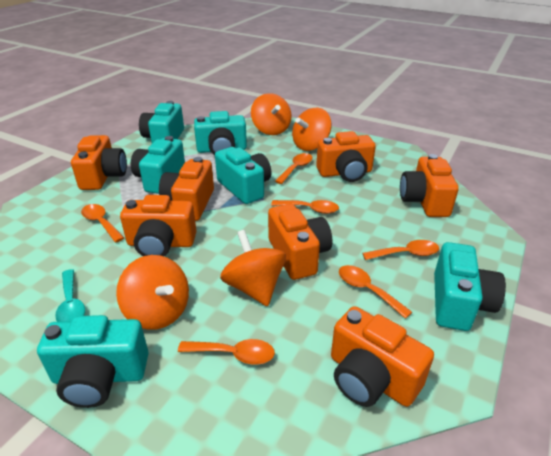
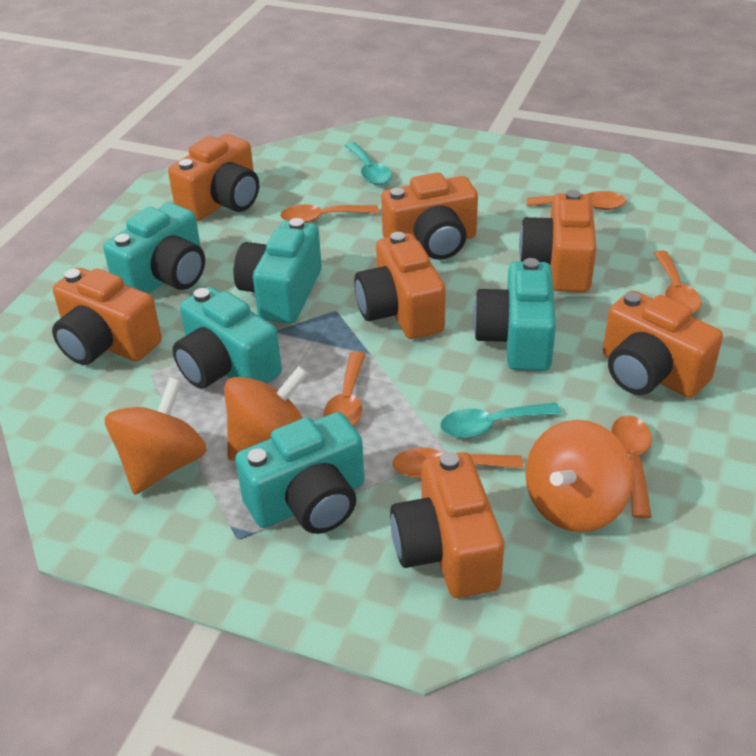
orange spinning top: 4 -> 3
turquoise camera: 6 -> 5
turquoise spoon: 1 -> 2

